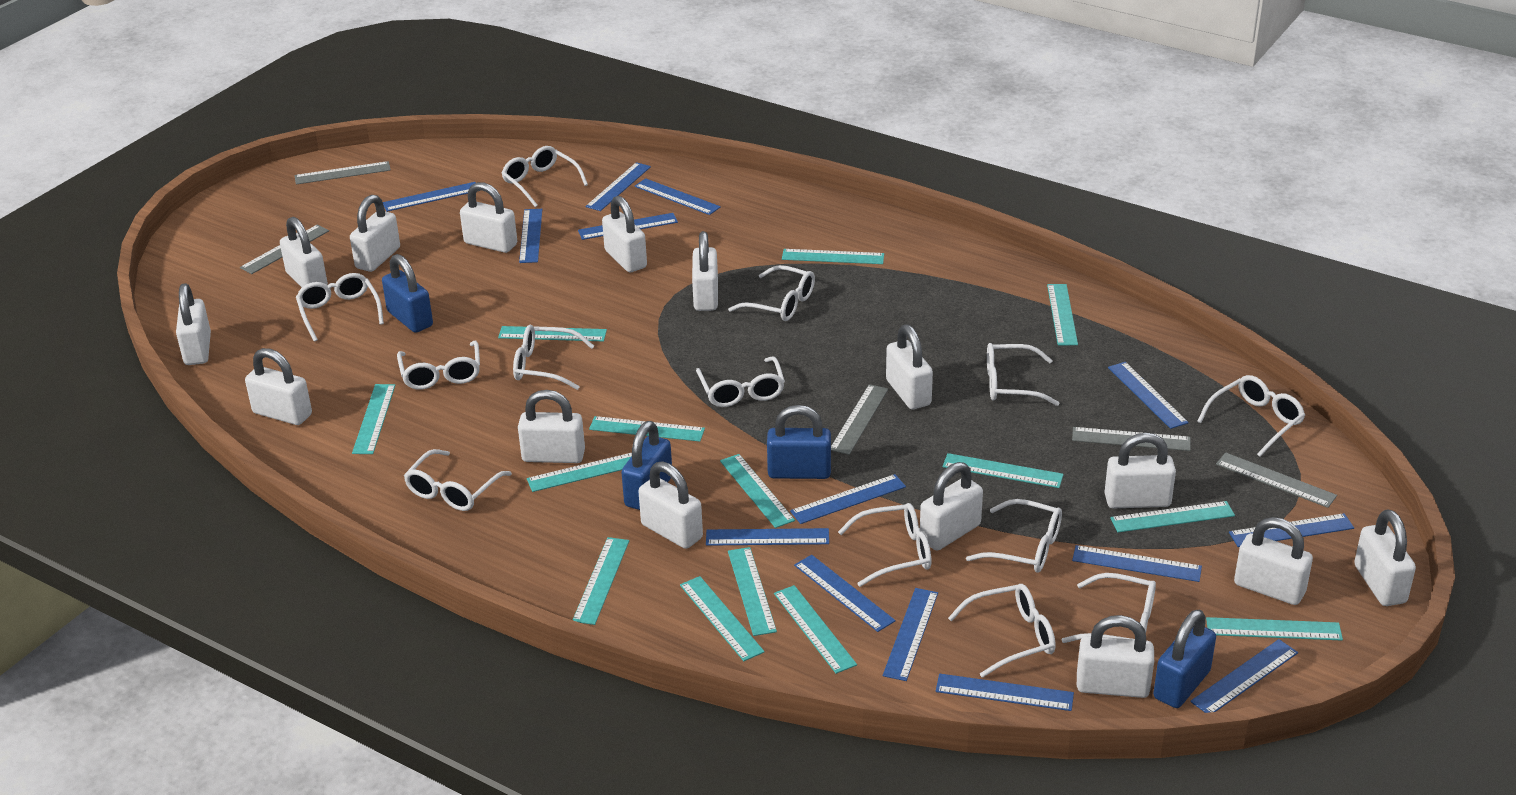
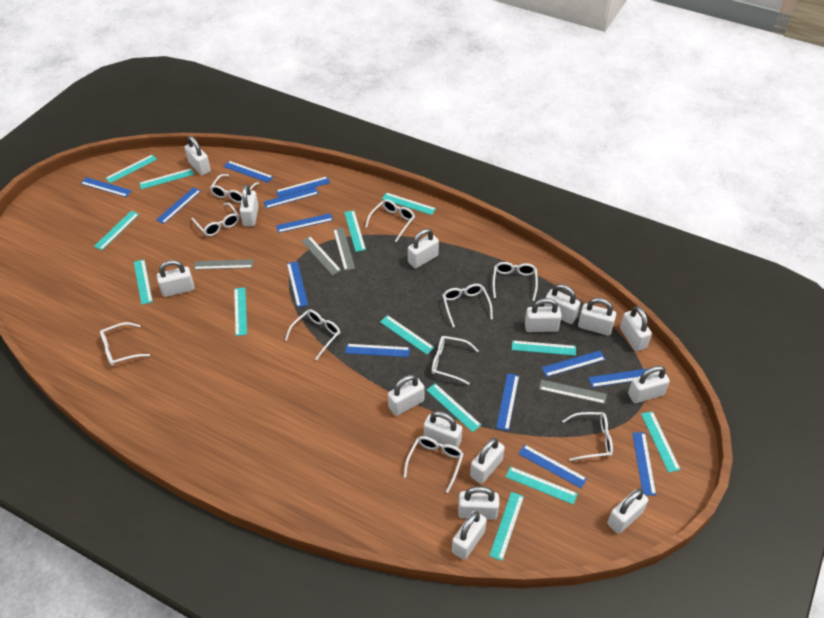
blue padlock: 4 -> 0
blue ruler: 14 -> 13
grey ruler: 5 -> 4
turquoise ruler: 14 -> 13
white glasses: 13 -> 10

